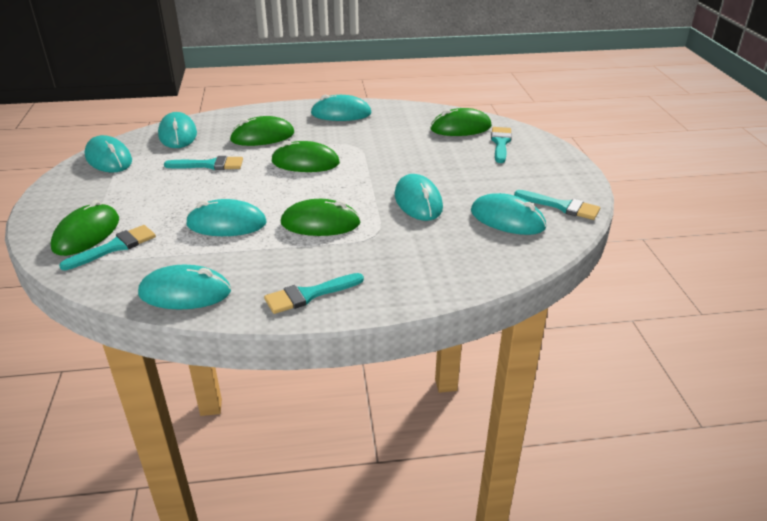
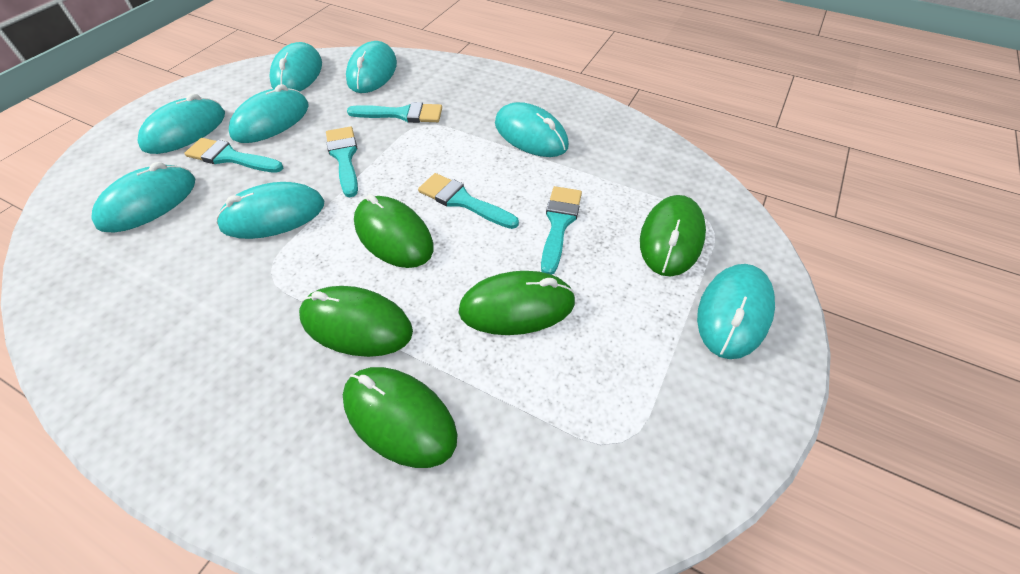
turquoise mouse: 7 -> 8

